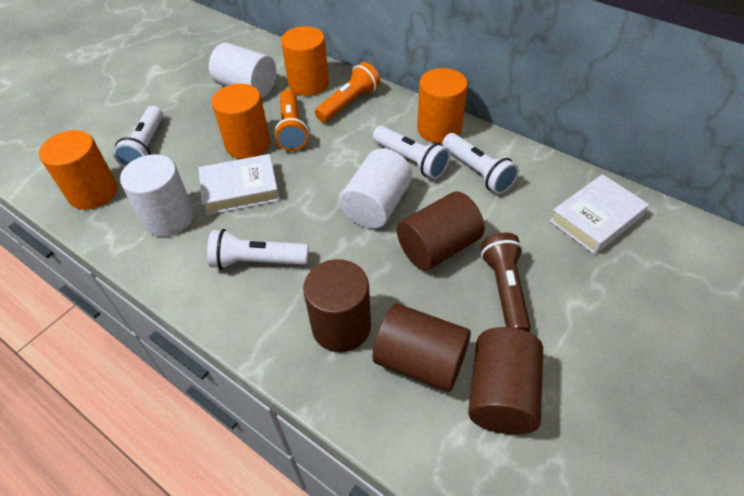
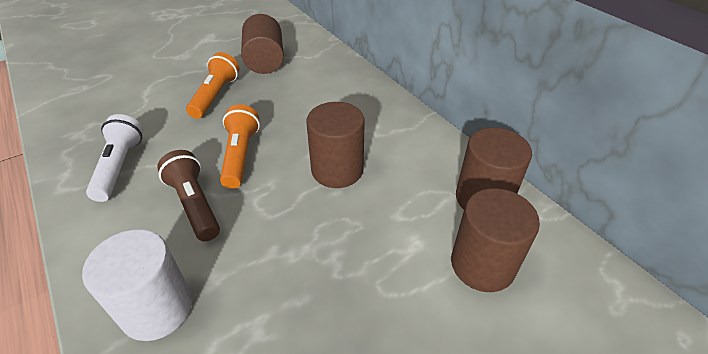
orange cylinder: 4 -> 0
white book: 2 -> 0
white cylinder: 3 -> 1
white flashlight: 4 -> 1

